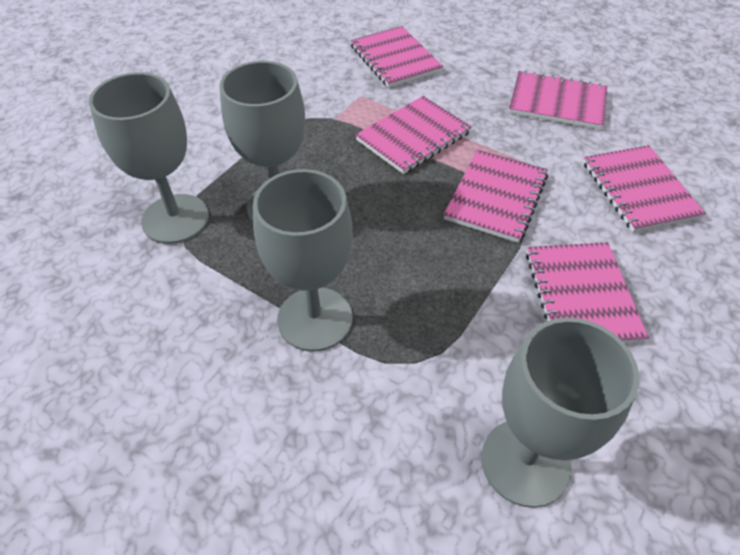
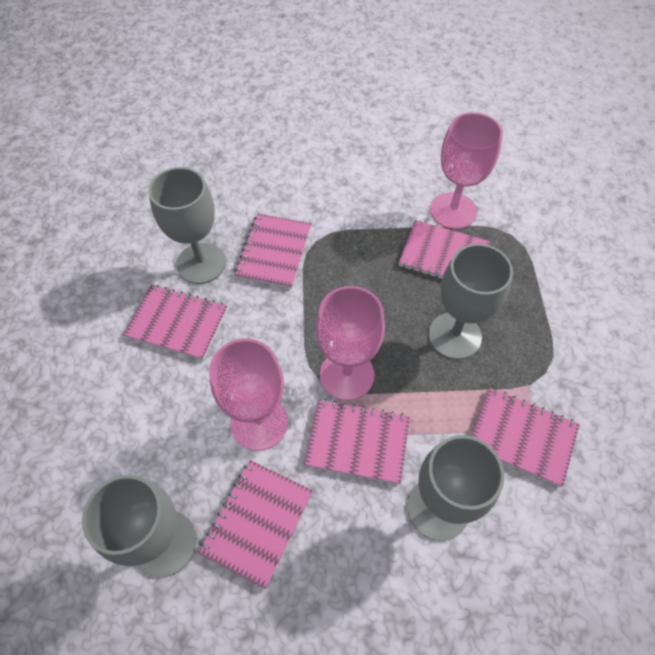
pink goblet: 0 -> 3

